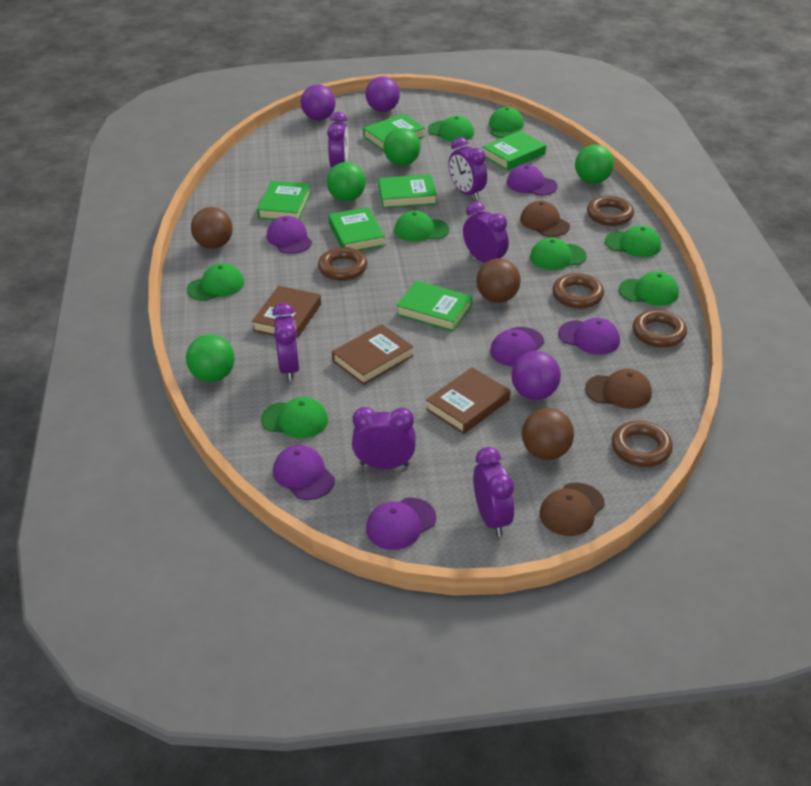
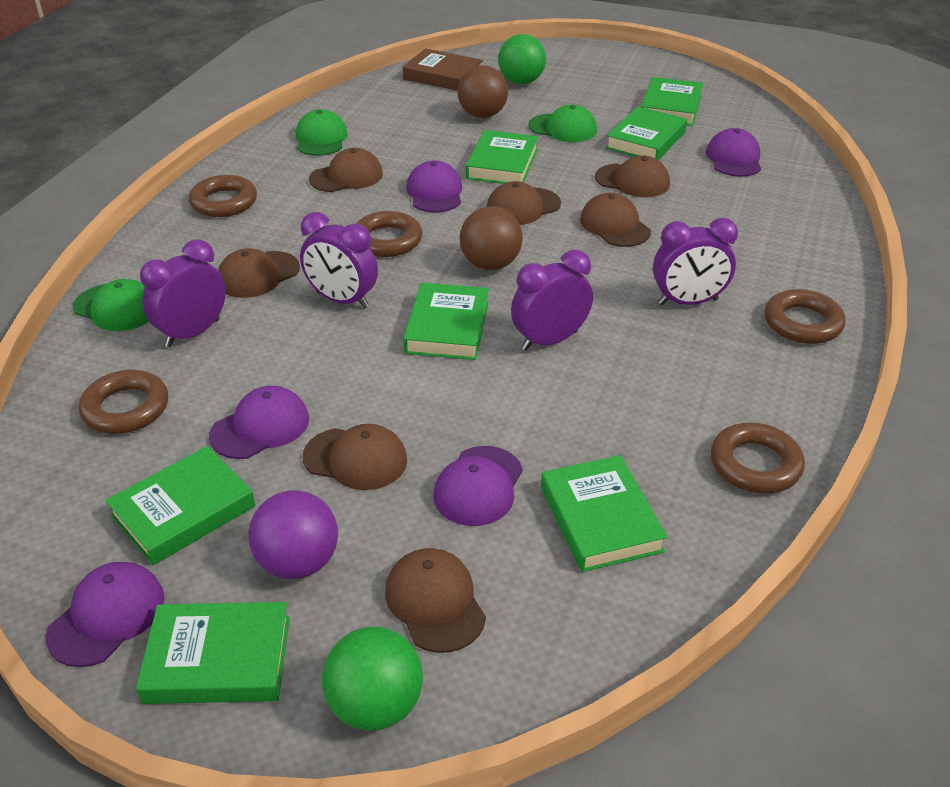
brown ball: 3 -> 2
brown book: 3 -> 1
brown cap: 3 -> 7
green ball: 4 -> 2
green book: 6 -> 7
green cap: 8 -> 3
purple ball: 3 -> 1
purple cap: 6 -> 5
purple clock: 6 -> 4

